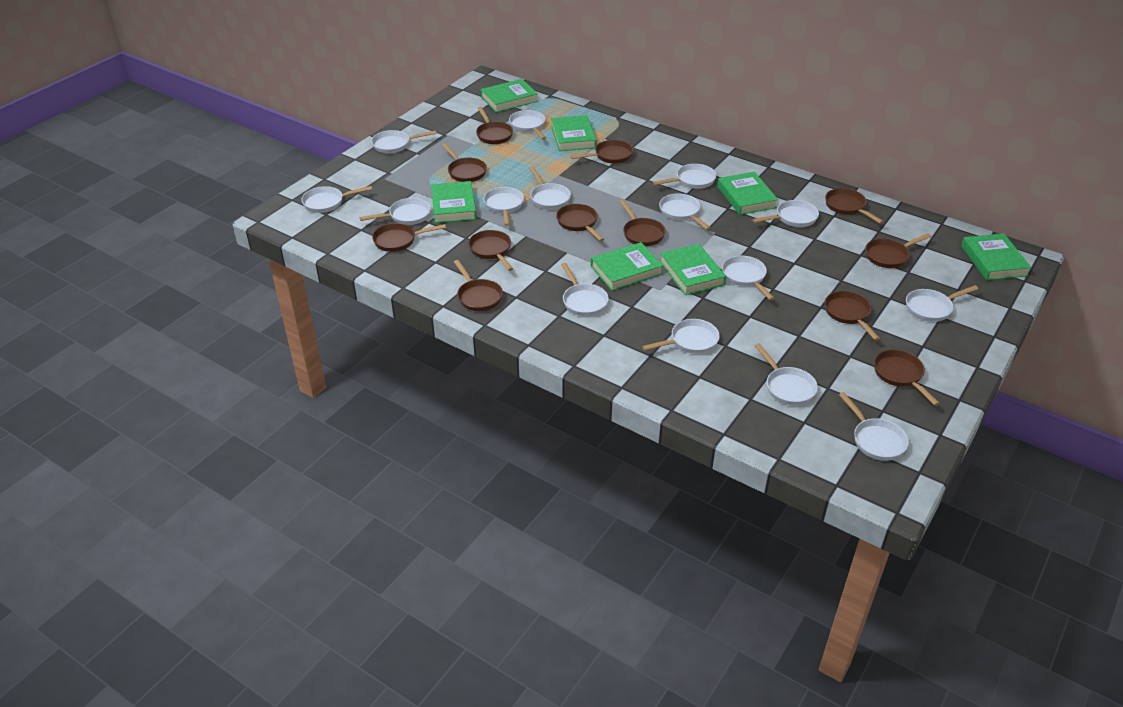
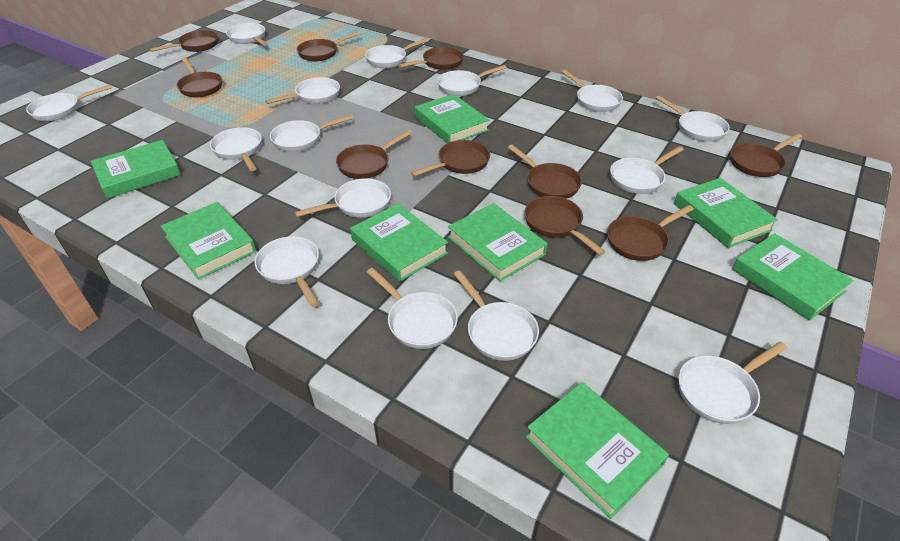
brown pan: 12 -> 10
green book: 7 -> 8

